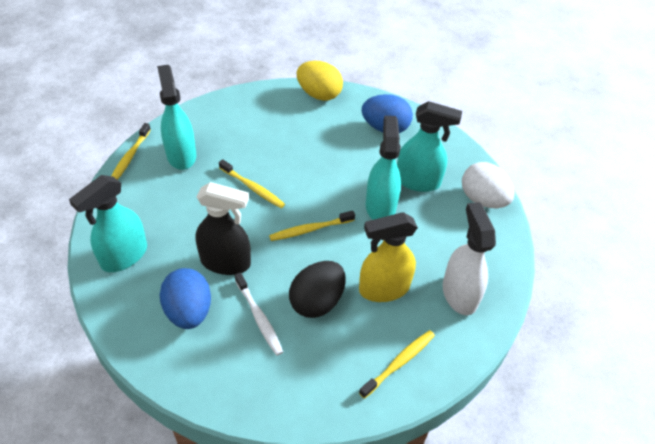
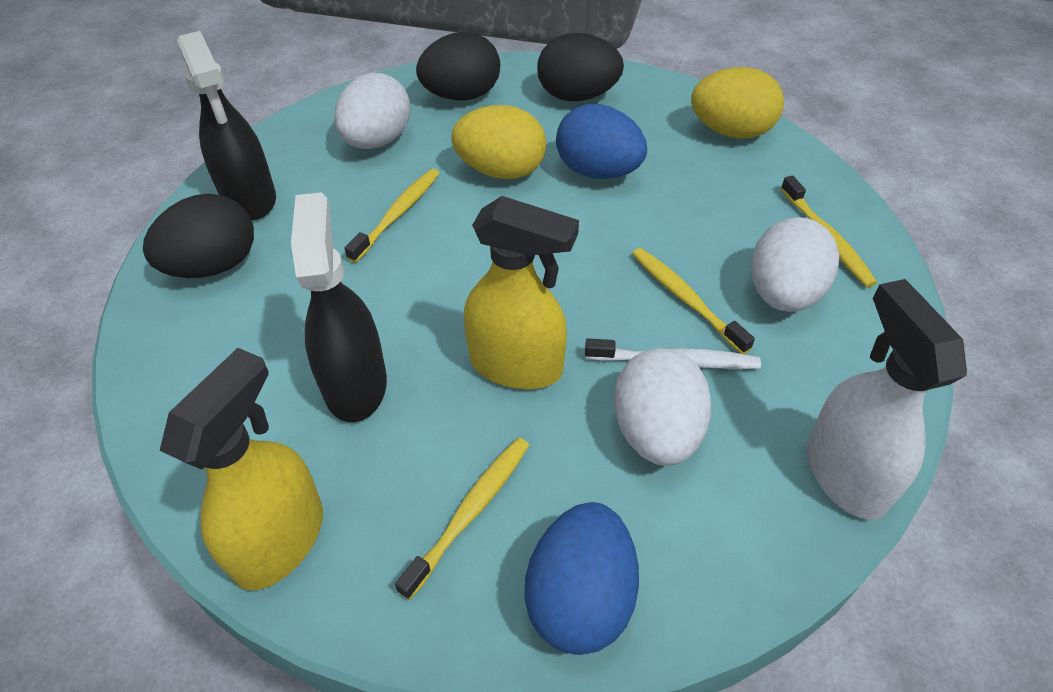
black egg: 1 -> 3
black spray bottle: 1 -> 2
turquoise spray bottle: 4 -> 0
white egg: 1 -> 3
yellow egg: 1 -> 2
yellow spray bottle: 1 -> 2

